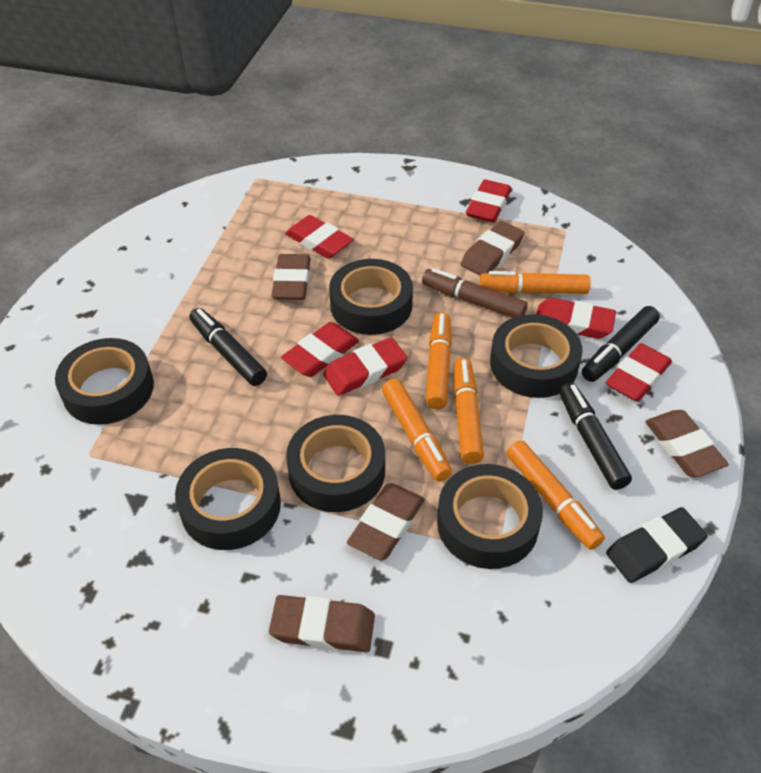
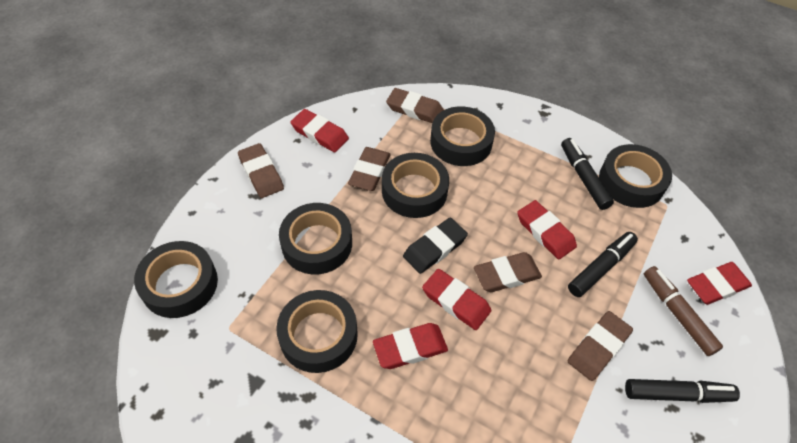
orange marker: 5 -> 0
red eraser: 6 -> 5

